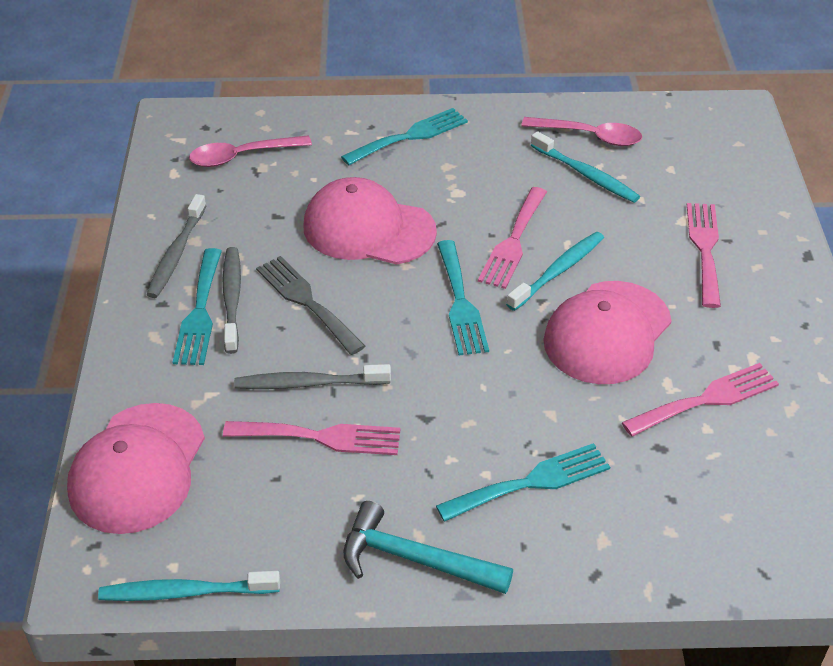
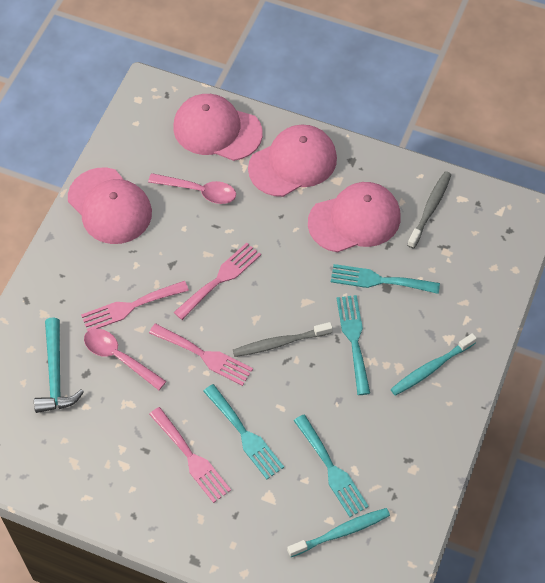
grey fork: 1 -> 0
grey toothbrush: 3 -> 2
pink cap: 3 -> 4
turquoise toothbrush: 3 -> 2

